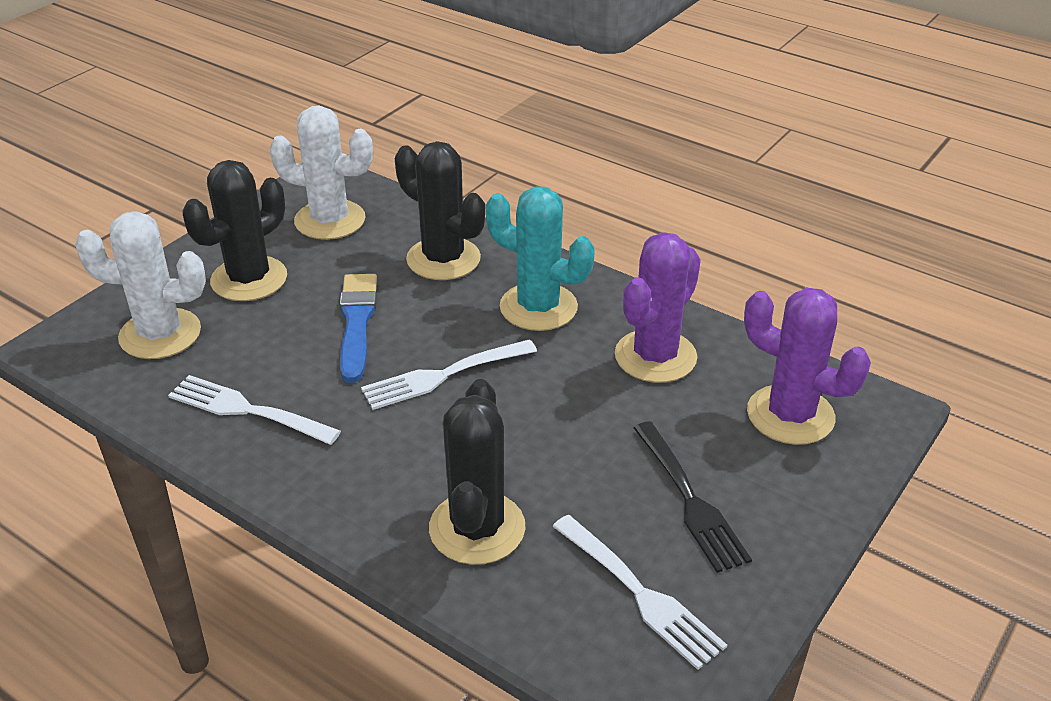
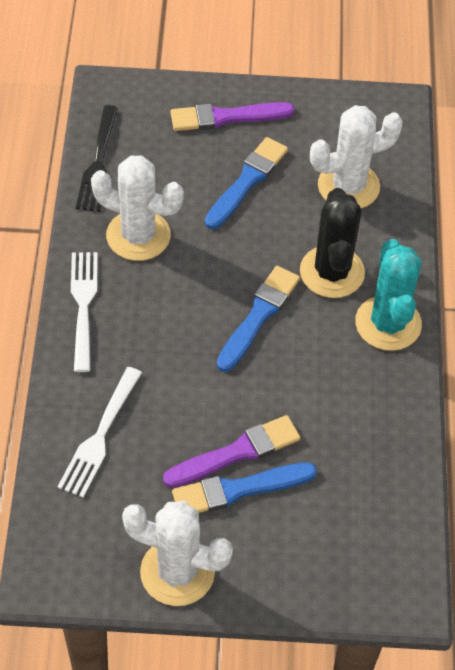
black cactus: 3 -> 1
blue brush: 1 -> 3
purple brush: 0 -> 2
purple cactus: 2 -> 0
white cactus: 2 -> 3
white fork: 3 -> 2

